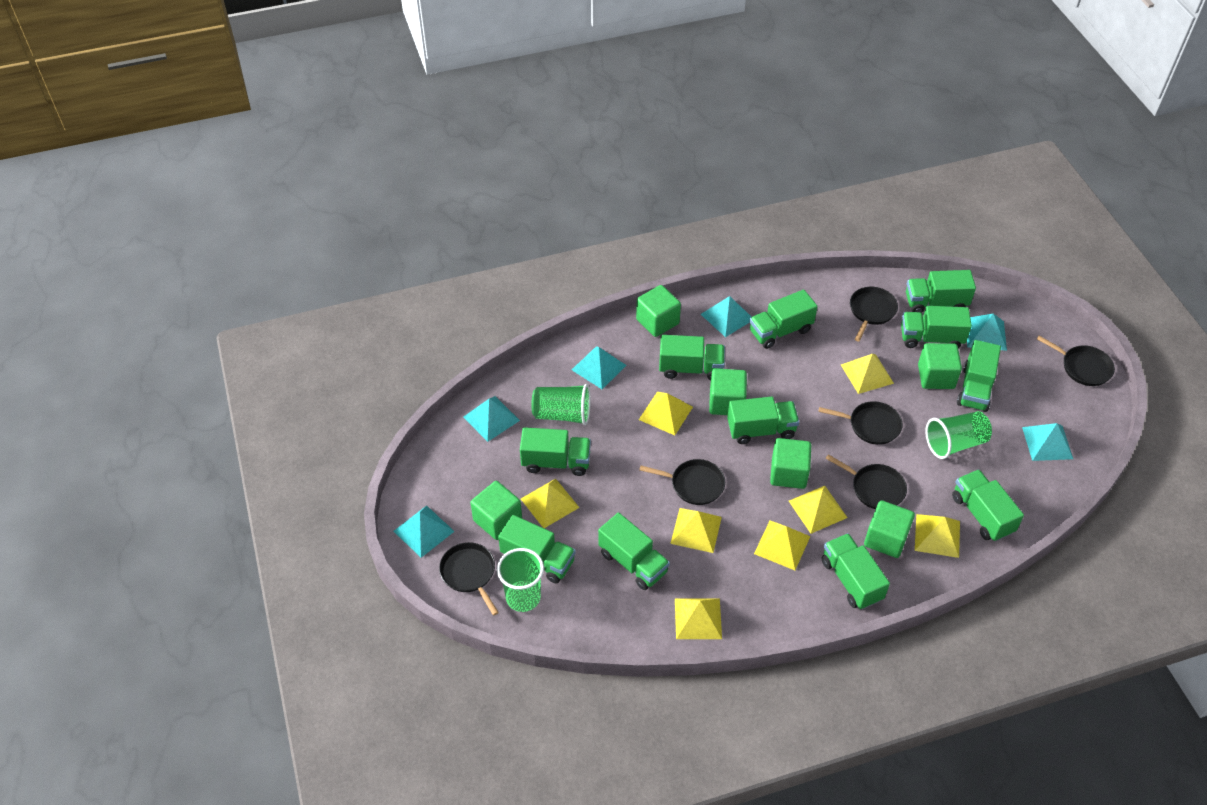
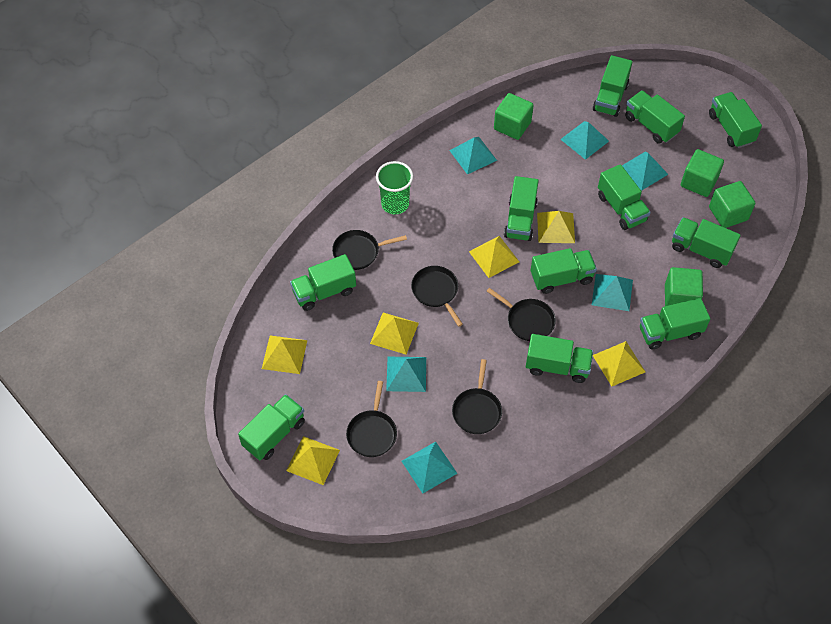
black pan: 6 -> 5
green cube: 6 -> 4
green cup: 3 -> 1
yellow pyramid: 8 -> 6

